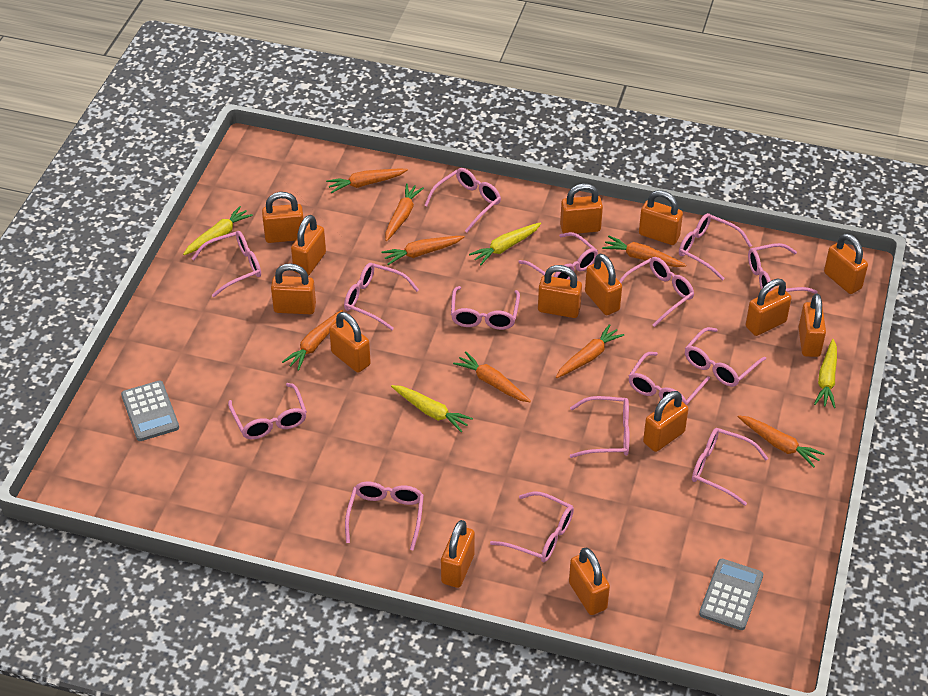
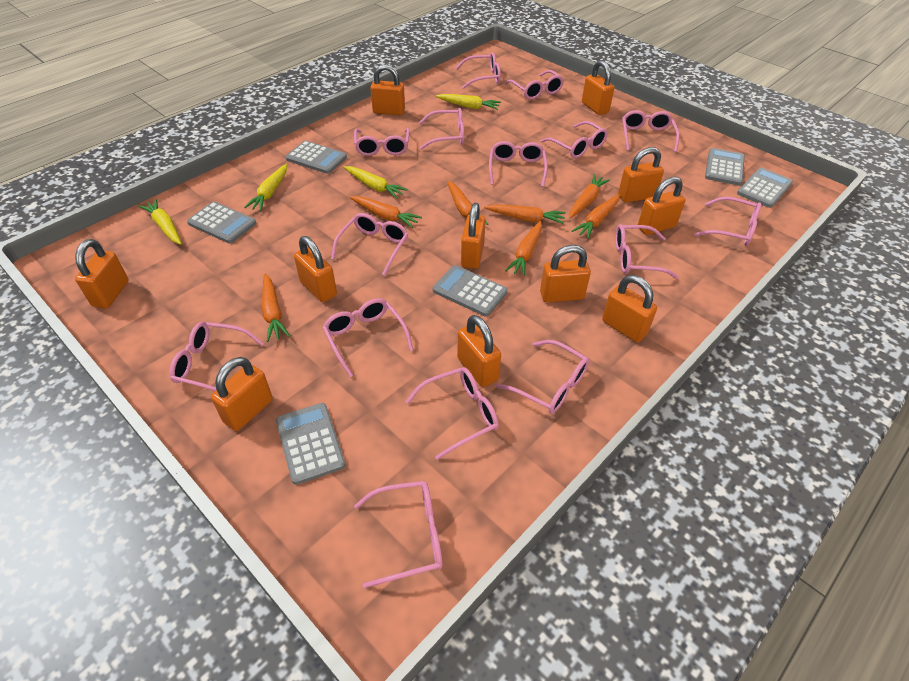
grey calculator: 2 -> 6
orange carrot: 8 -> 7
orange padlock: 14 -> 11

